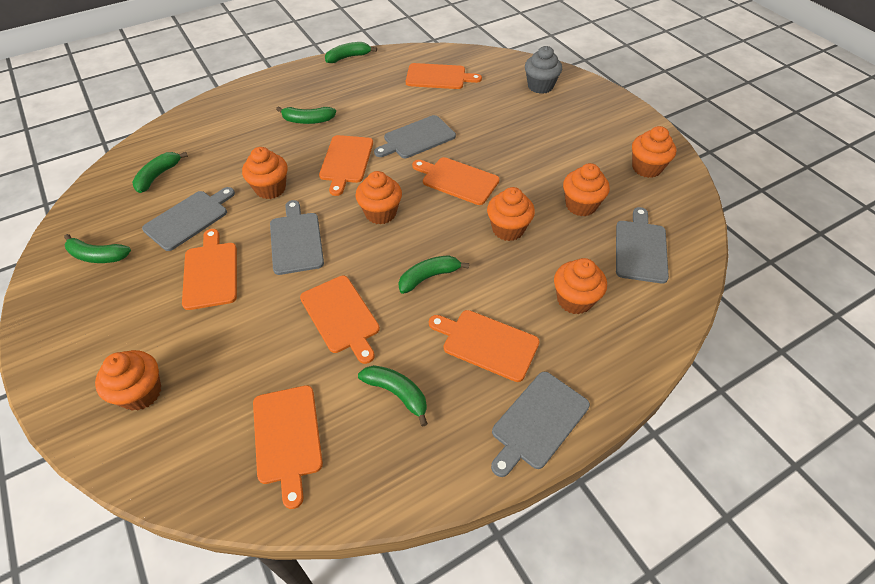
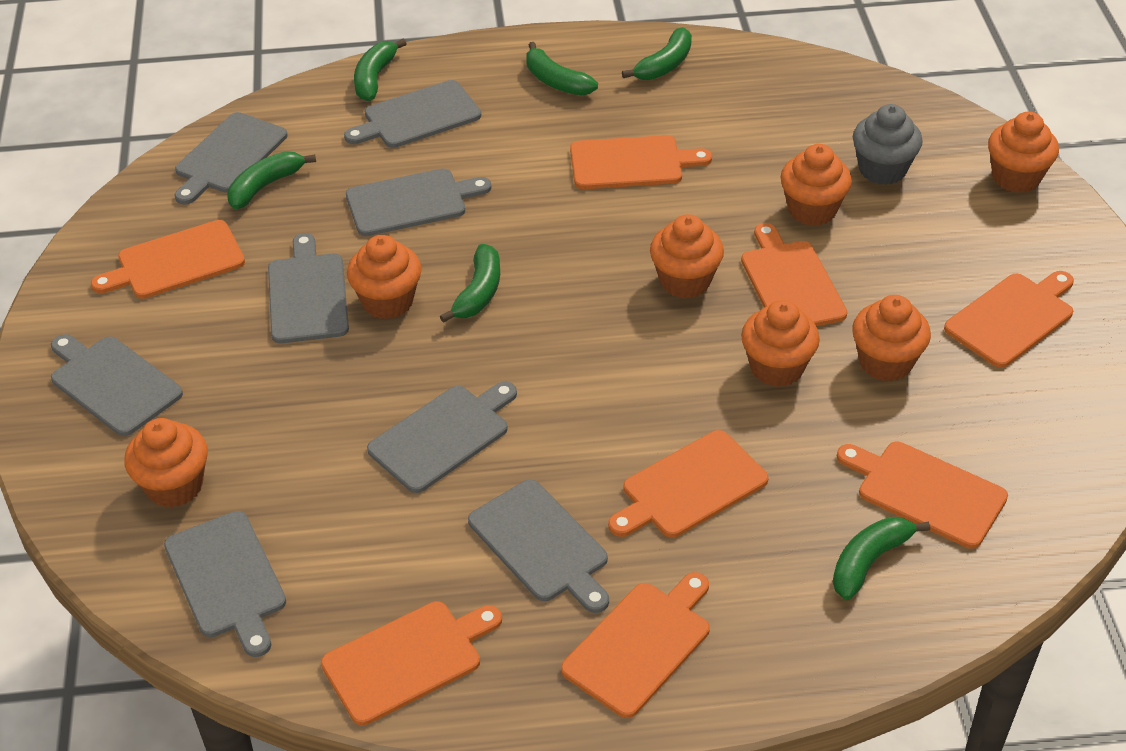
grey cutting board: 5 -> 8
orange cutting board: 7 -> 8

